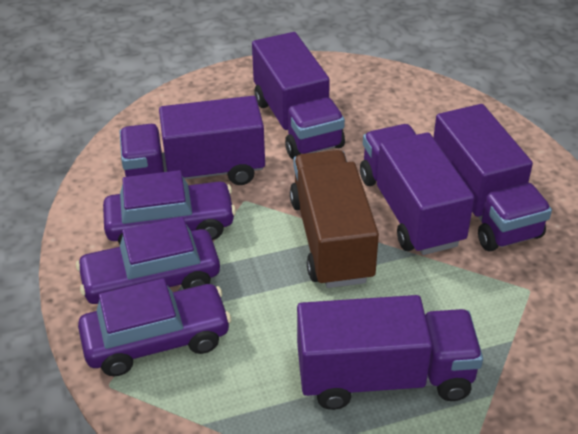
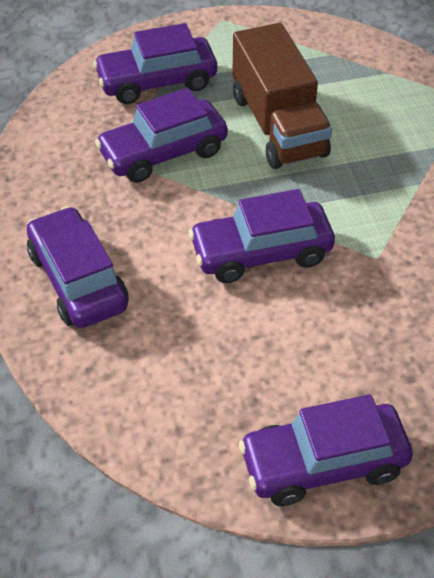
purple car: 3 -> 5
purple truck: 5 -> 0

